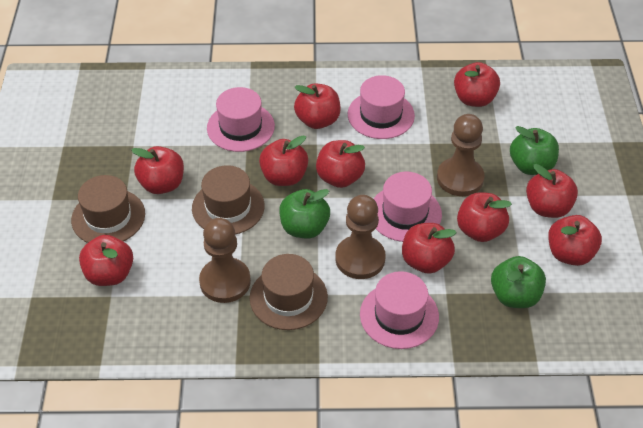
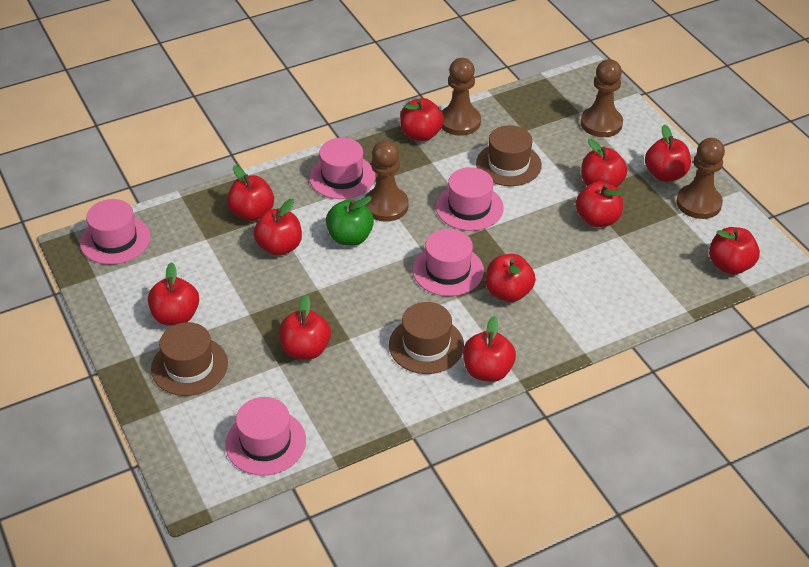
brown pawn: 3 -> 4
green apple: 3 -> 1
pink hat: 4 -> 5
red apple: 10 -> 11

